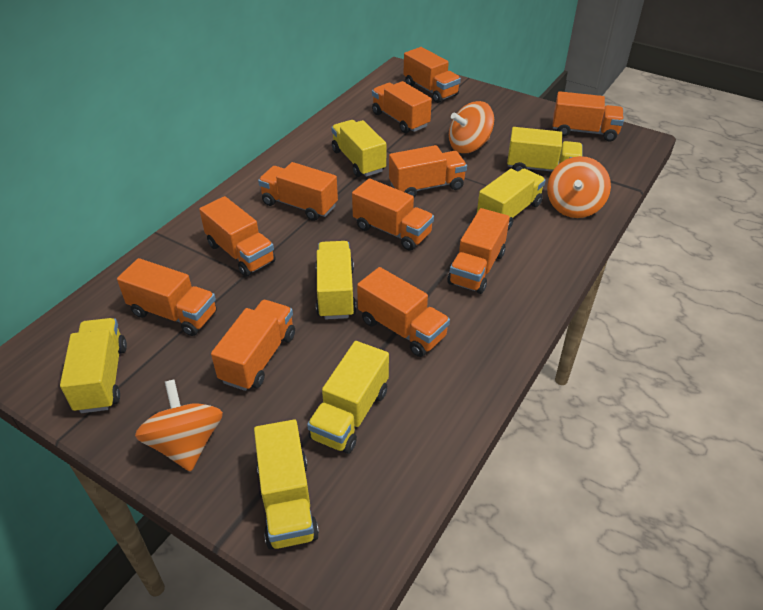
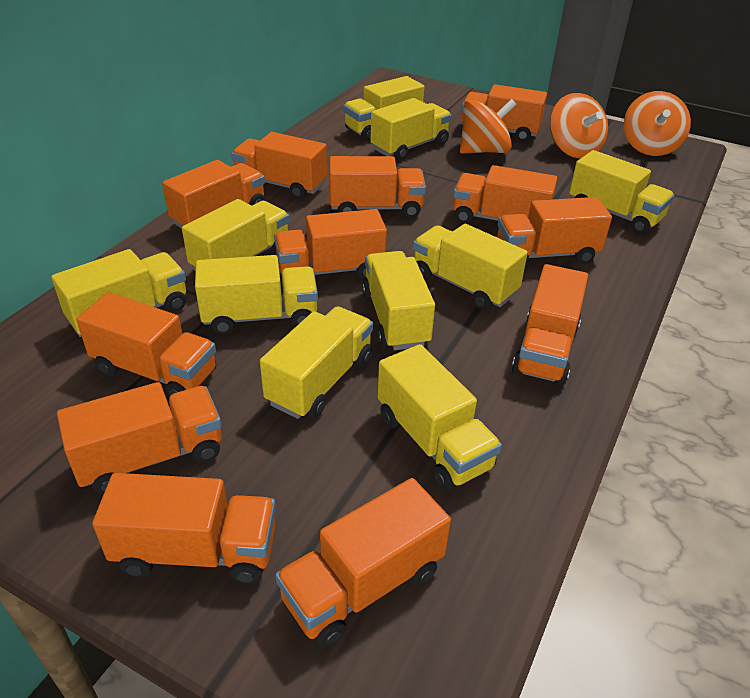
orange truck: 11 -> 12
yellow truck: 7 -> 10

